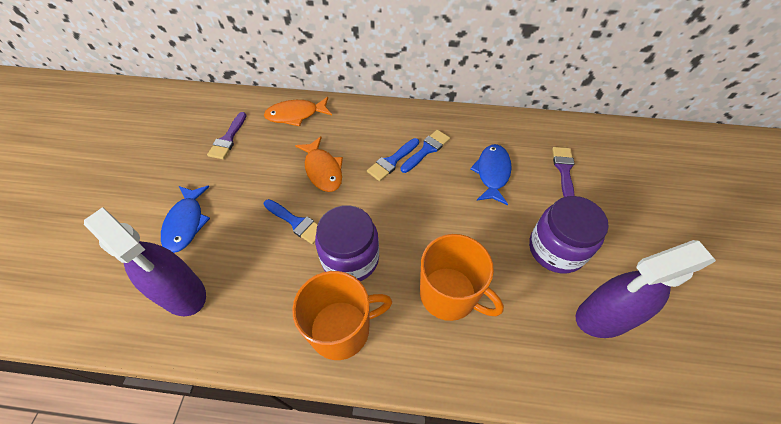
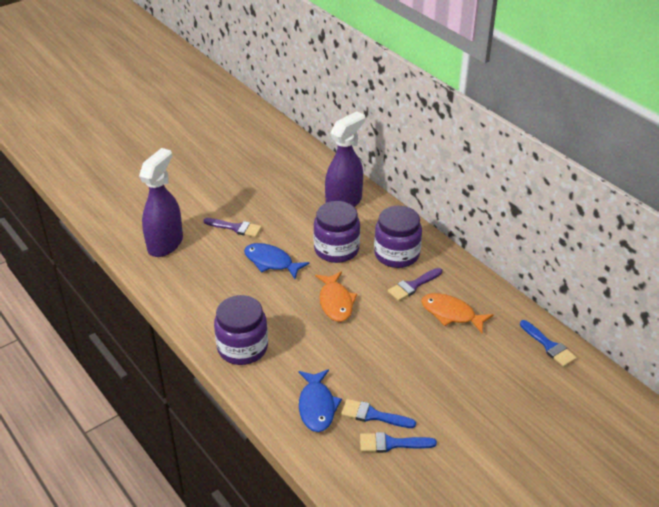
orange mug: 2 -> 0
purple jar: 2 -> 3

